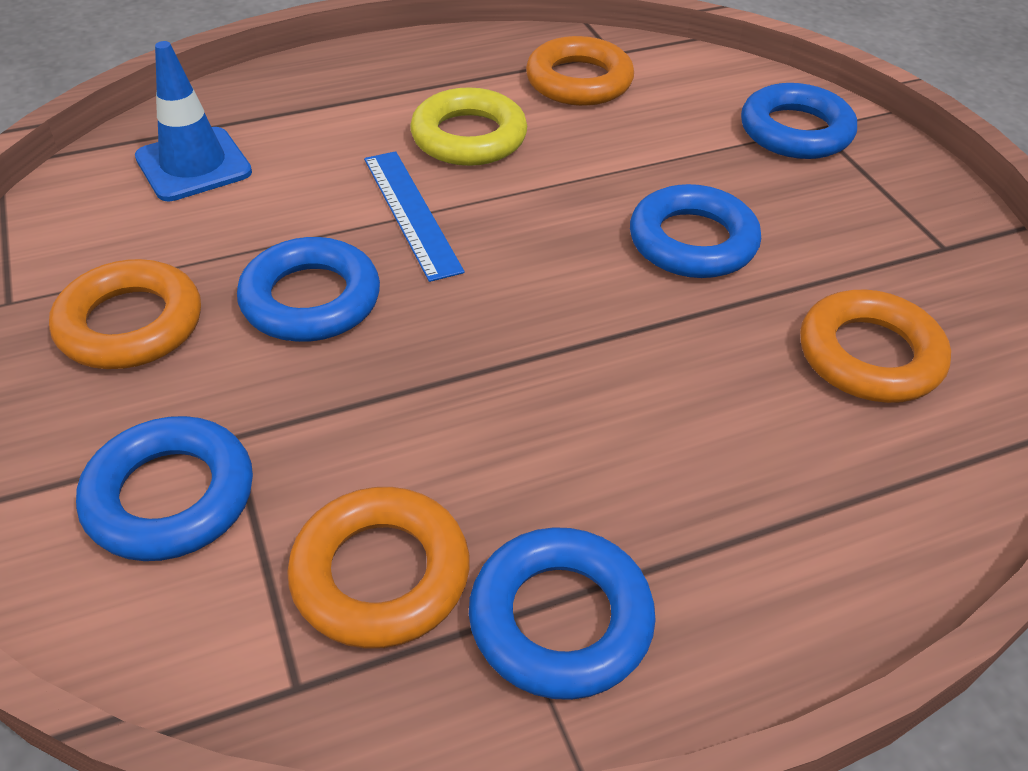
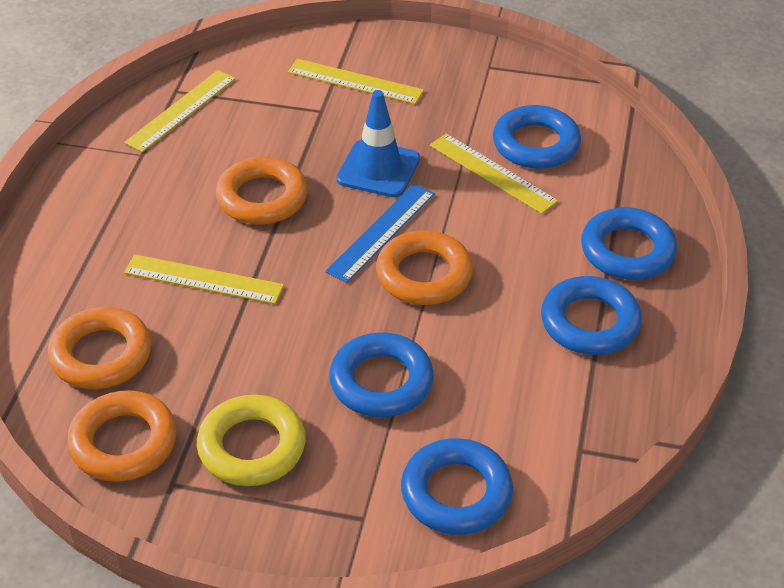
yellow ruler: 0 -> 4

